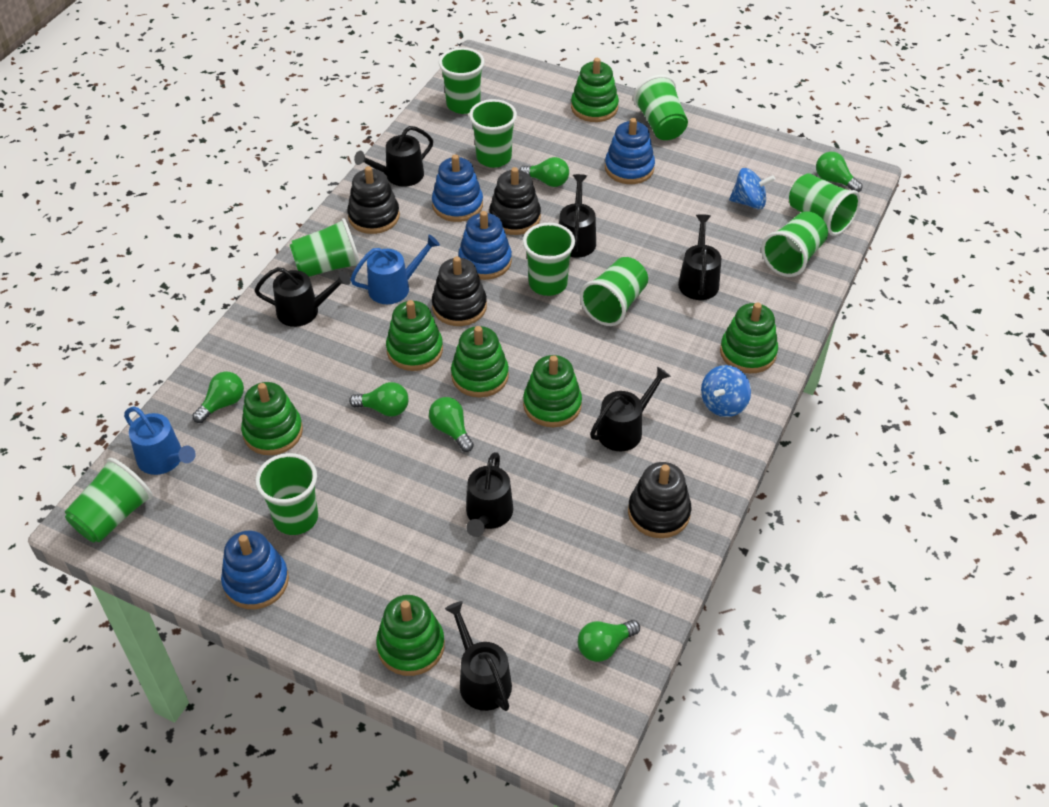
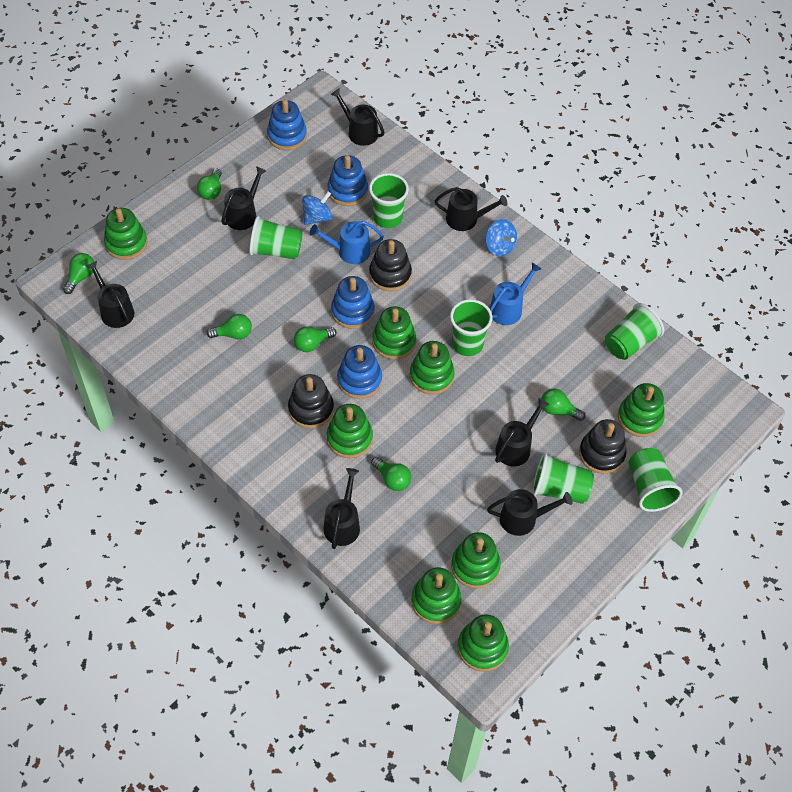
black stacking toy: 4 -> 3
green cup: 10 -> 6
green stacking toy: 7 -> 8

